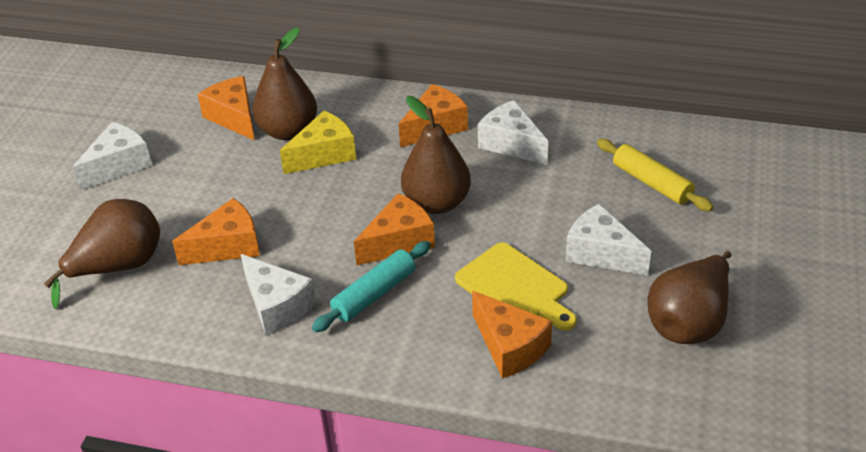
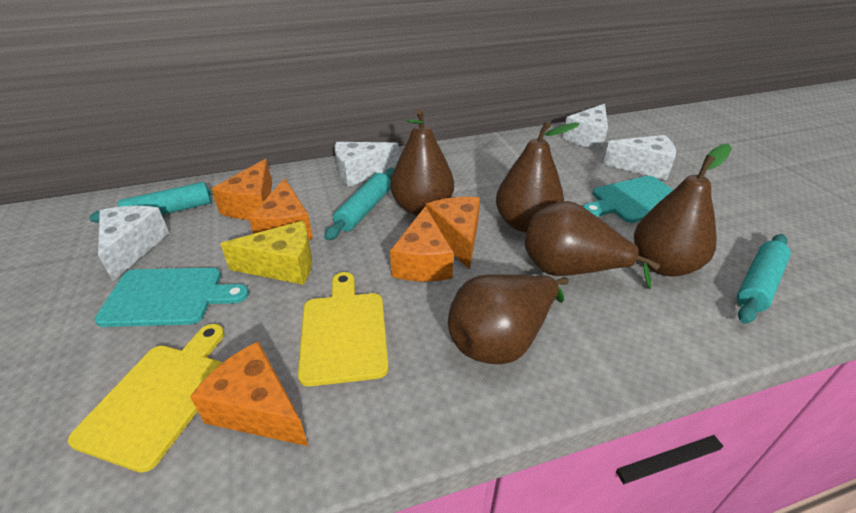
brown pear: 4 -> 5
turquoise cutting board: 0 -> 2
turquoise rolling pin: 1 -> 3
yellow cutting board: 1 -> 2
yellow rolling pin: 1 -> 0

